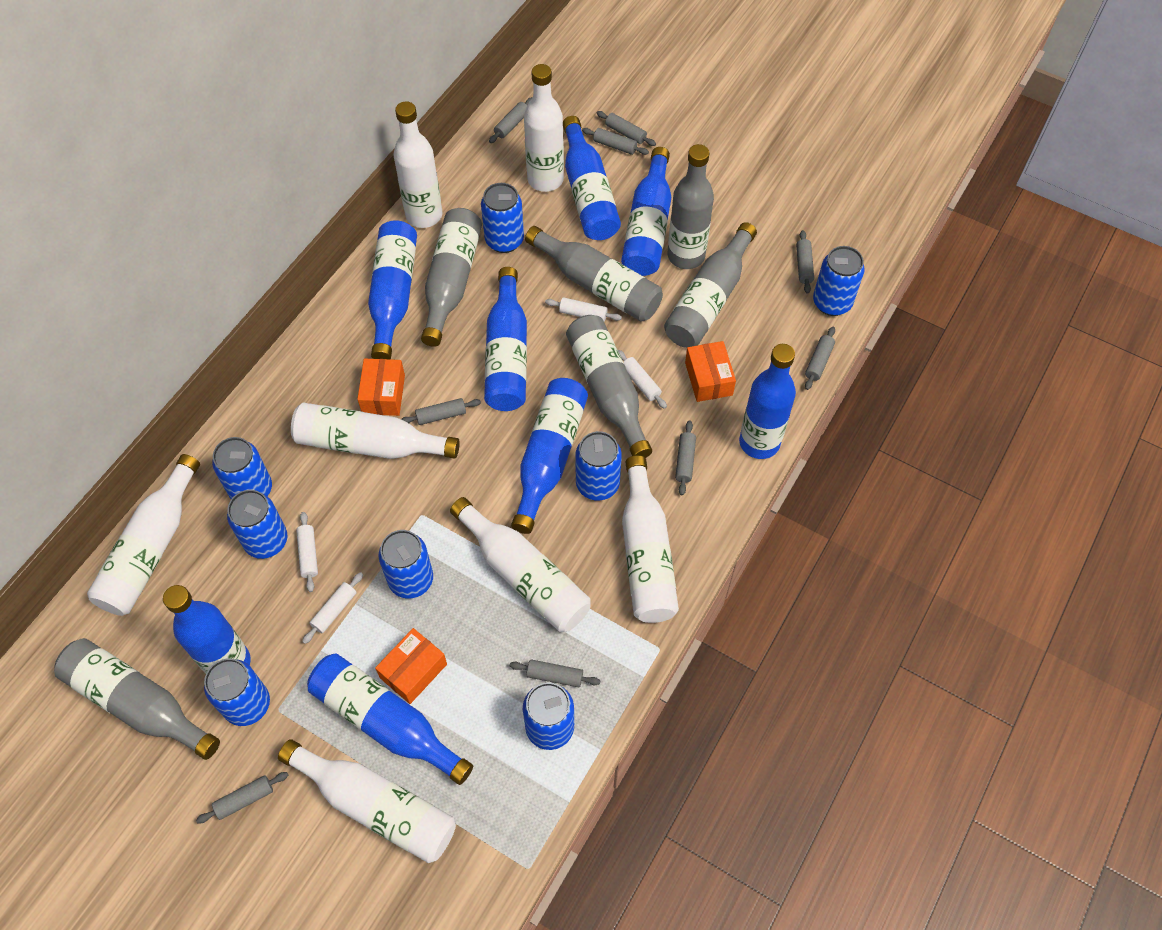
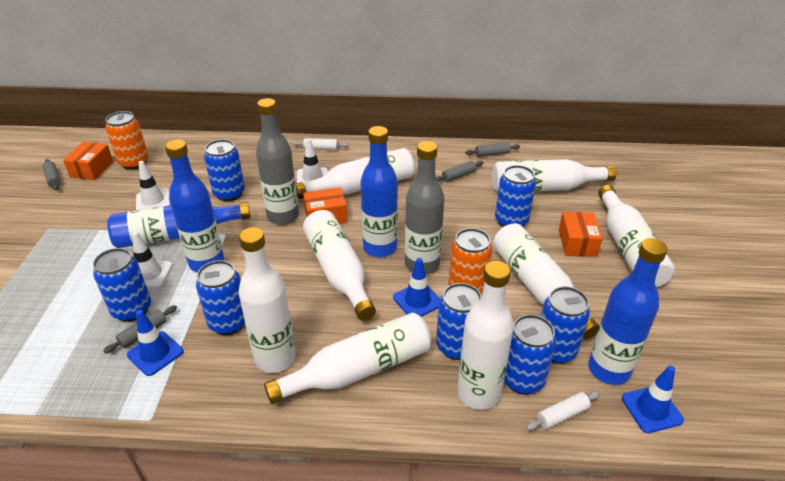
blue bottle: 8 -> 4
blue can: 8 -> 7
blue traffic cone: 0 -> 3
grey bottle: 6 -> 2
grey rolling pin: 9 -> 4
orange can: 0 -> 2
white bottle: 7 -> 8
white rolling pin: 4 -> 2
white traffic cone: 0 -> 3

